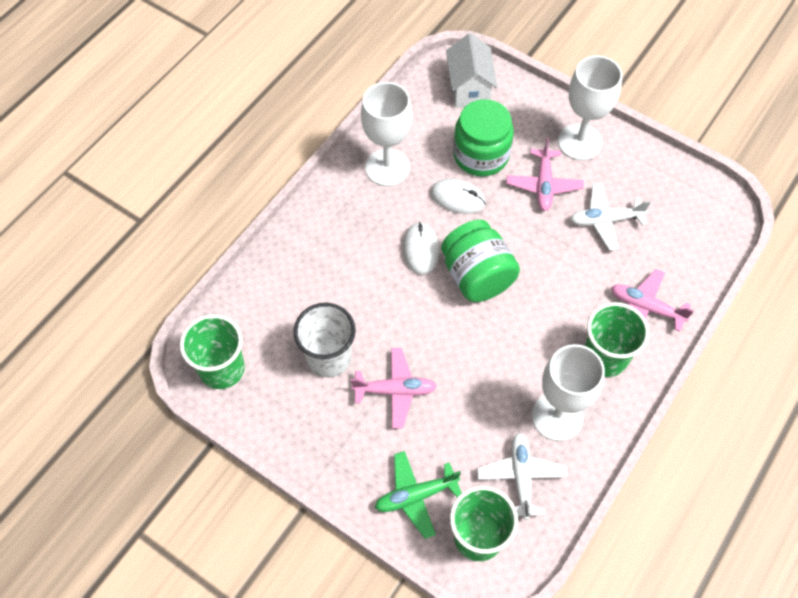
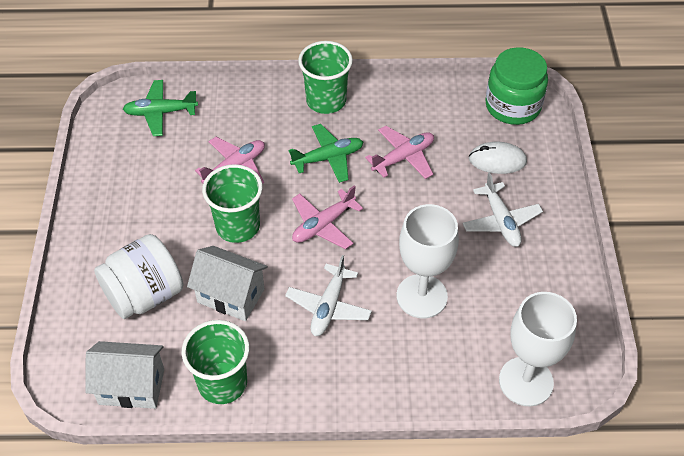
green jar: 2 -> 1
green plane: 1 -> 2
white cup: 1 -> 0
white goblet: 3 -> 2
white house: 1 -> 2
white jar: 0 -> 1
white mouse: 2 -> 1

